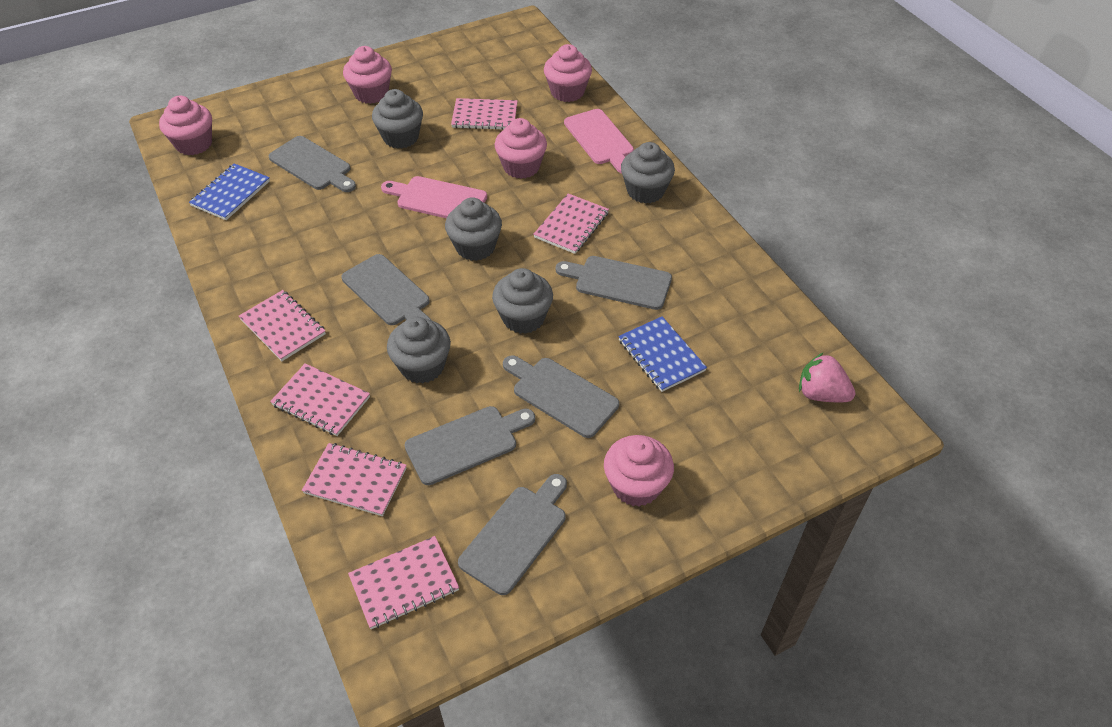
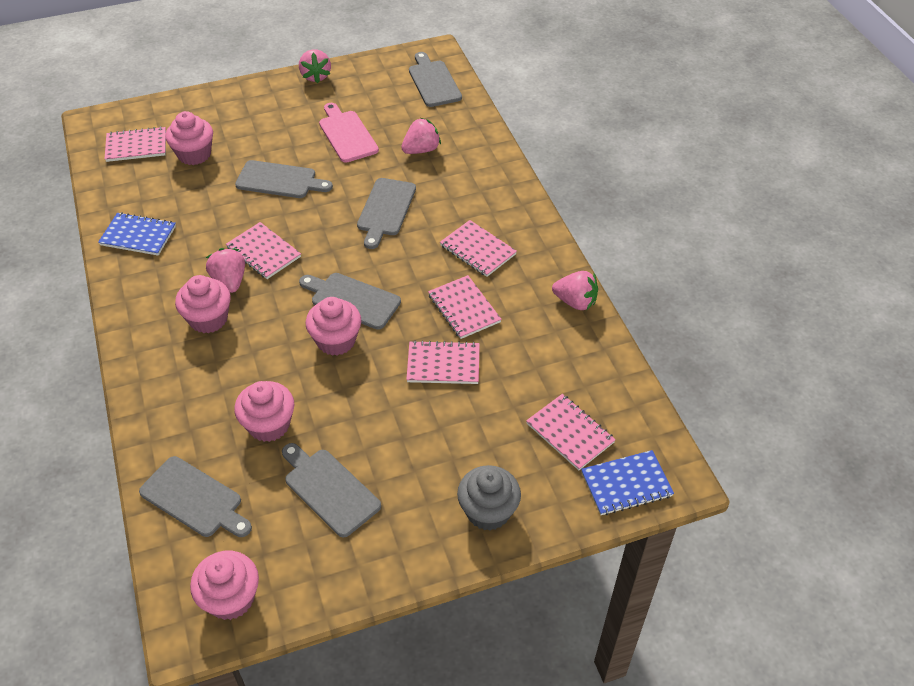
grey cupcake: 5 -> 1
pink cutting board: 2 -> 1
pink strawberry: 1 -> 4

